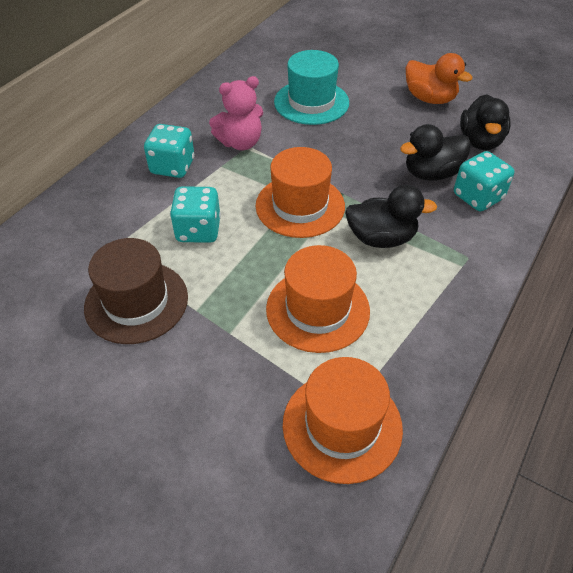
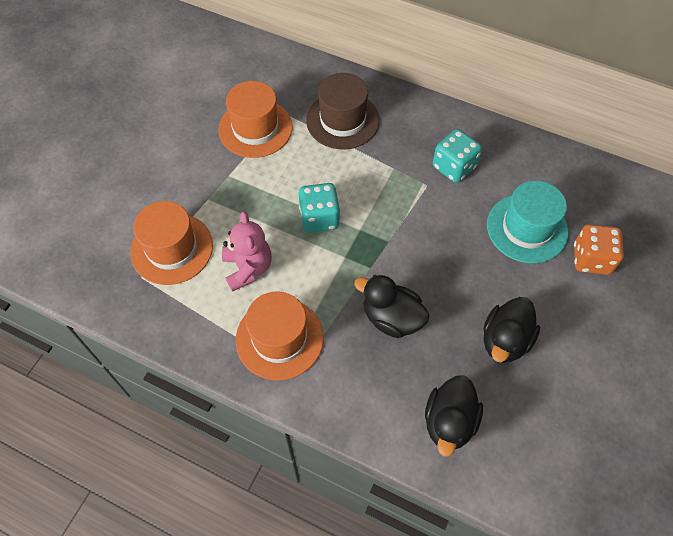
orange dice: 0 -> 1
orange duck: 1 -> 0
turquoise dice: 3 -> 2

